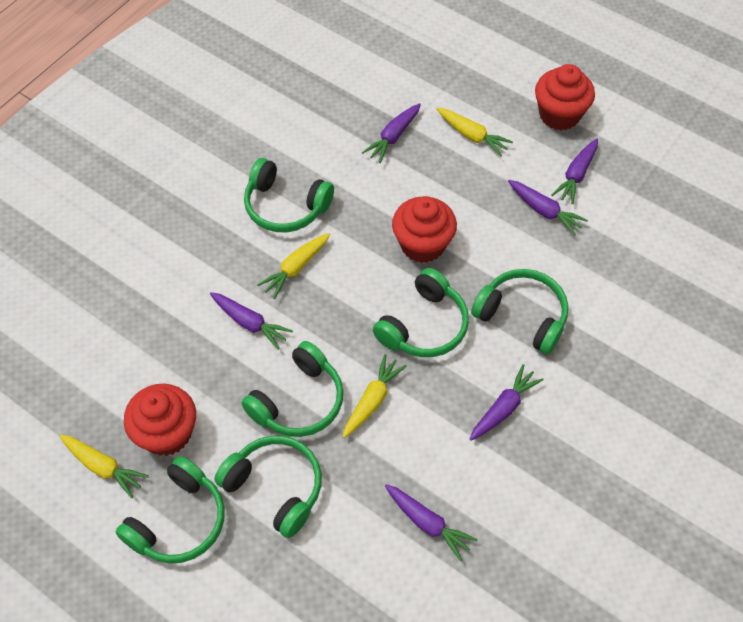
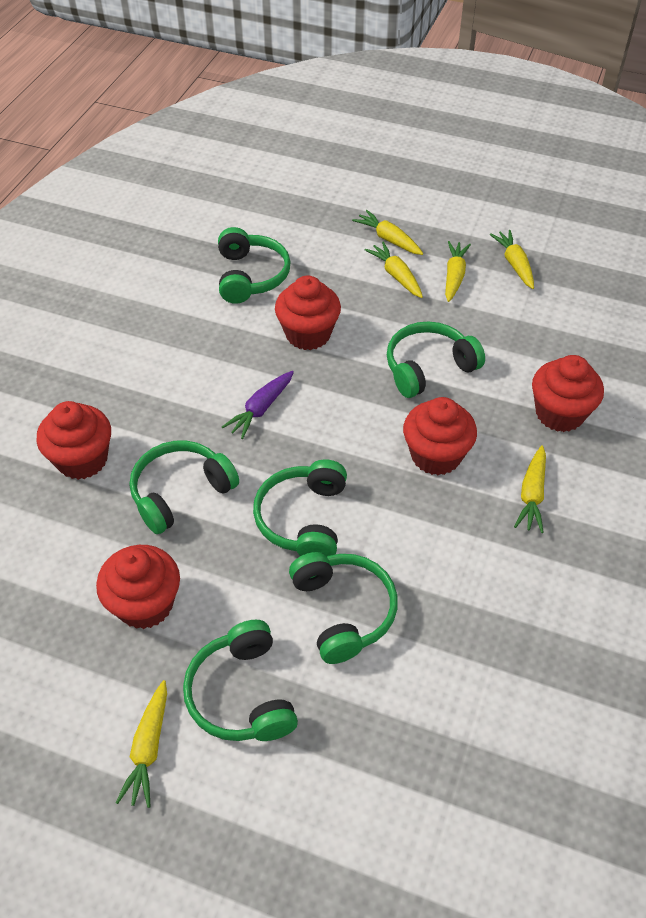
purple carrot: 6 -> 1
red cupcake: 3 -> 5
yellow carrot: 4 -> 6

